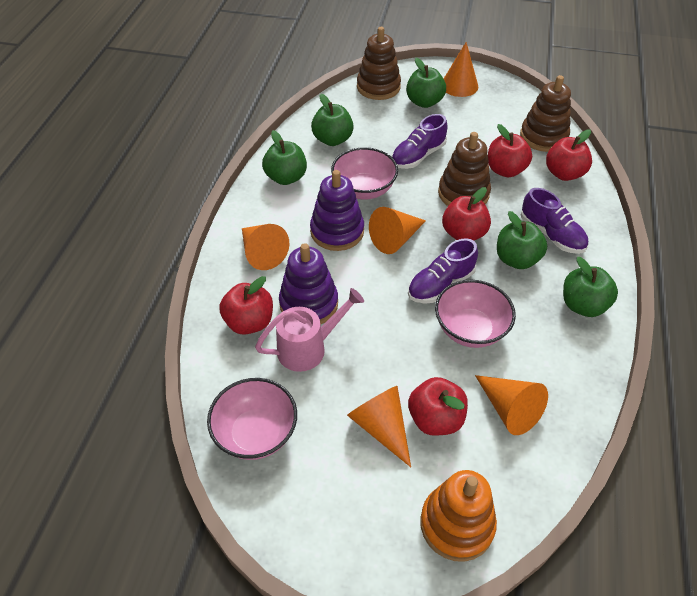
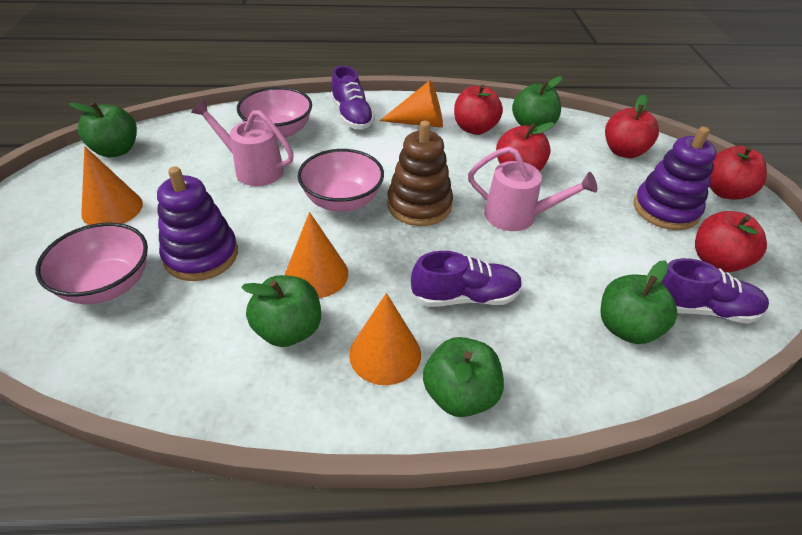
brown stacking toy: 3 -> 1
orange cone: 5 -> 4
orange stacking toy: 1 -> 0
pink watering can: 1 -> 2

